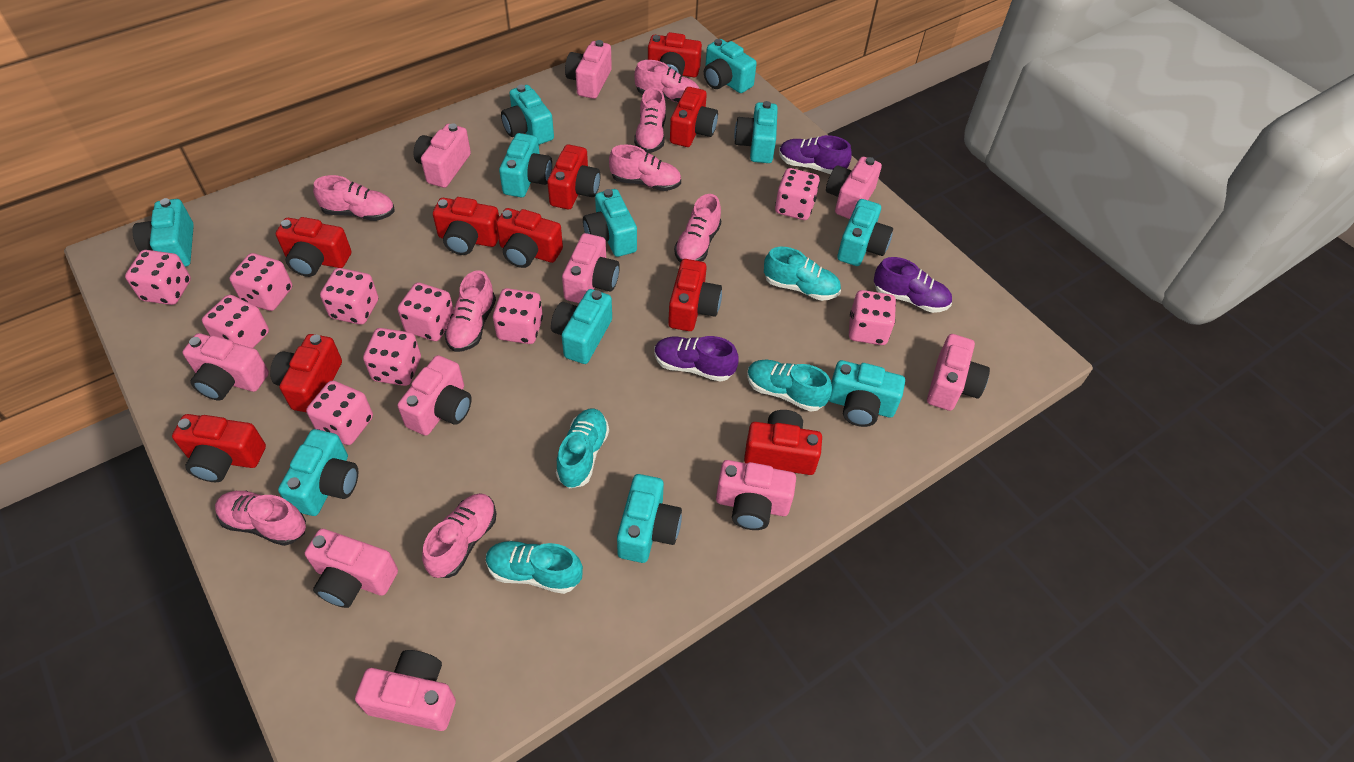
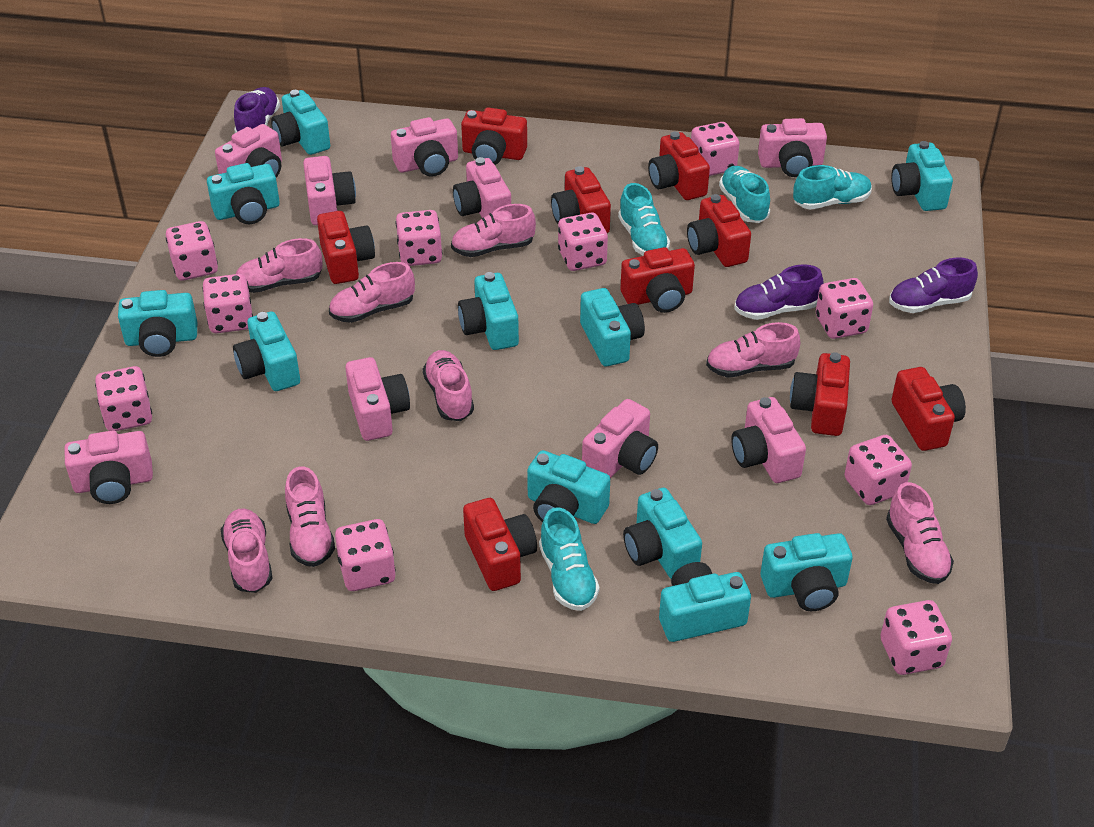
pink camera: 10 -> 9
red camera: 10 -> 9

